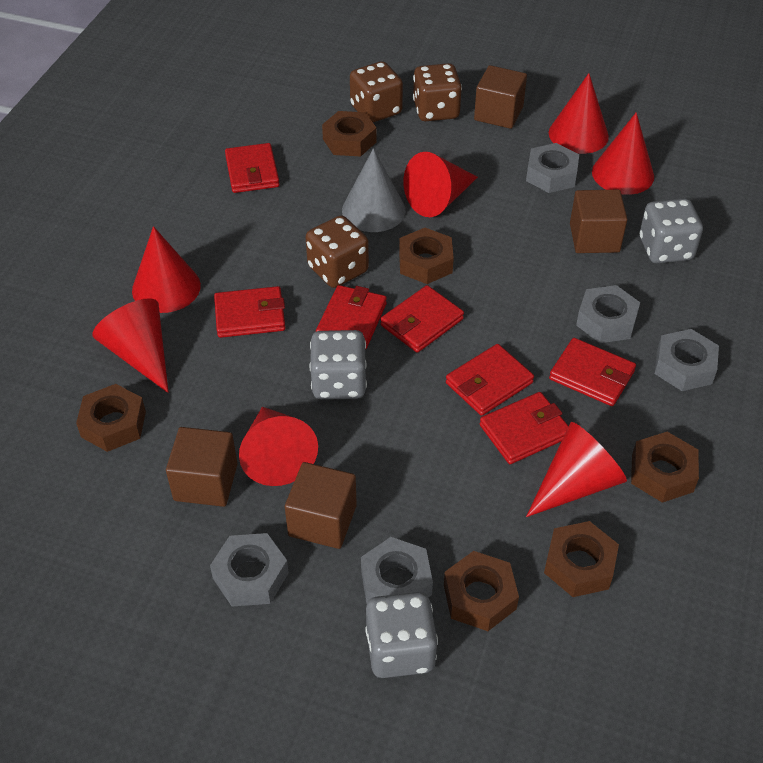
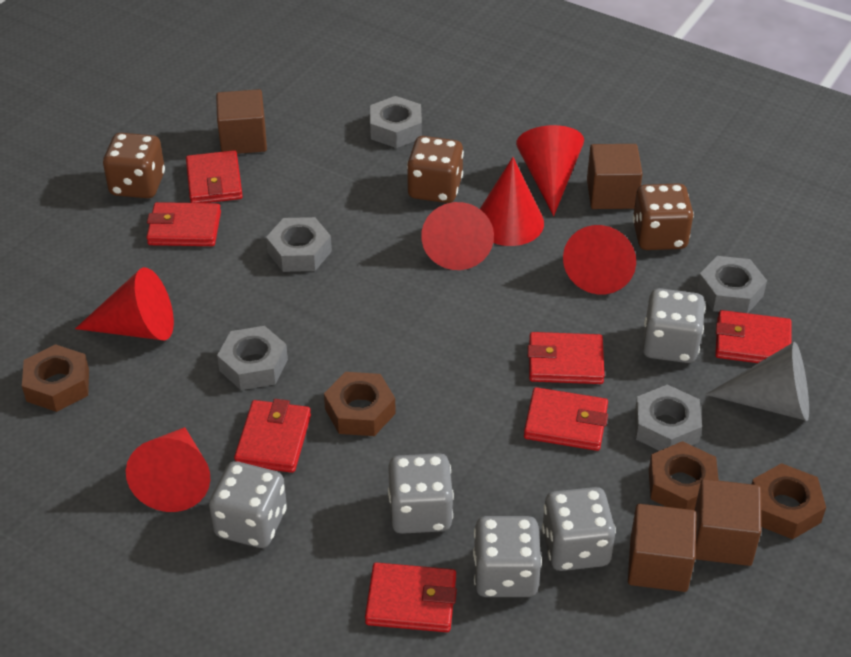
brown nut: 6 -> 4
grey dice: 3 -> 5
red cone: 7 -> 6

